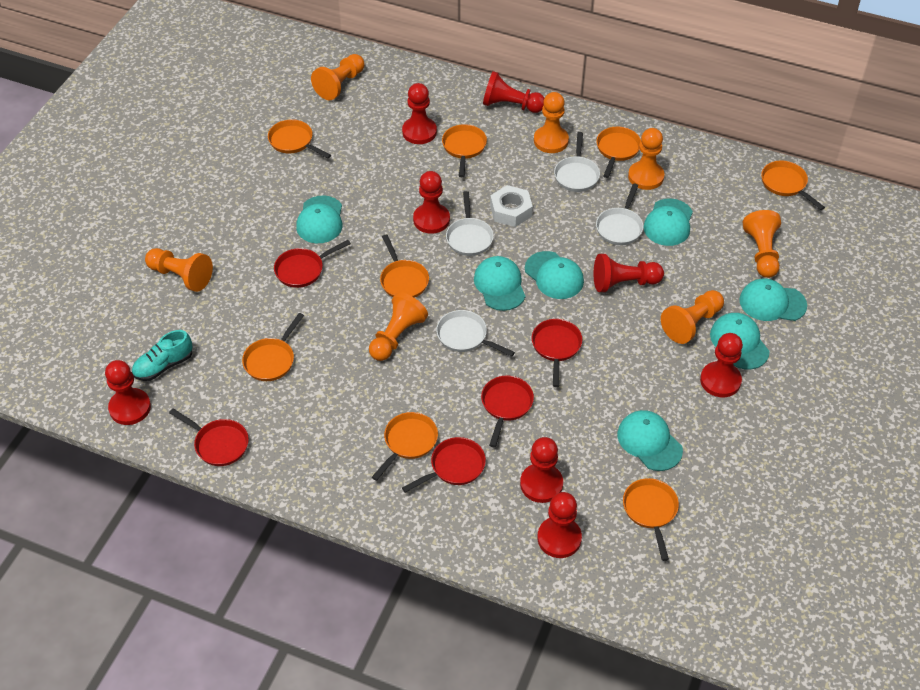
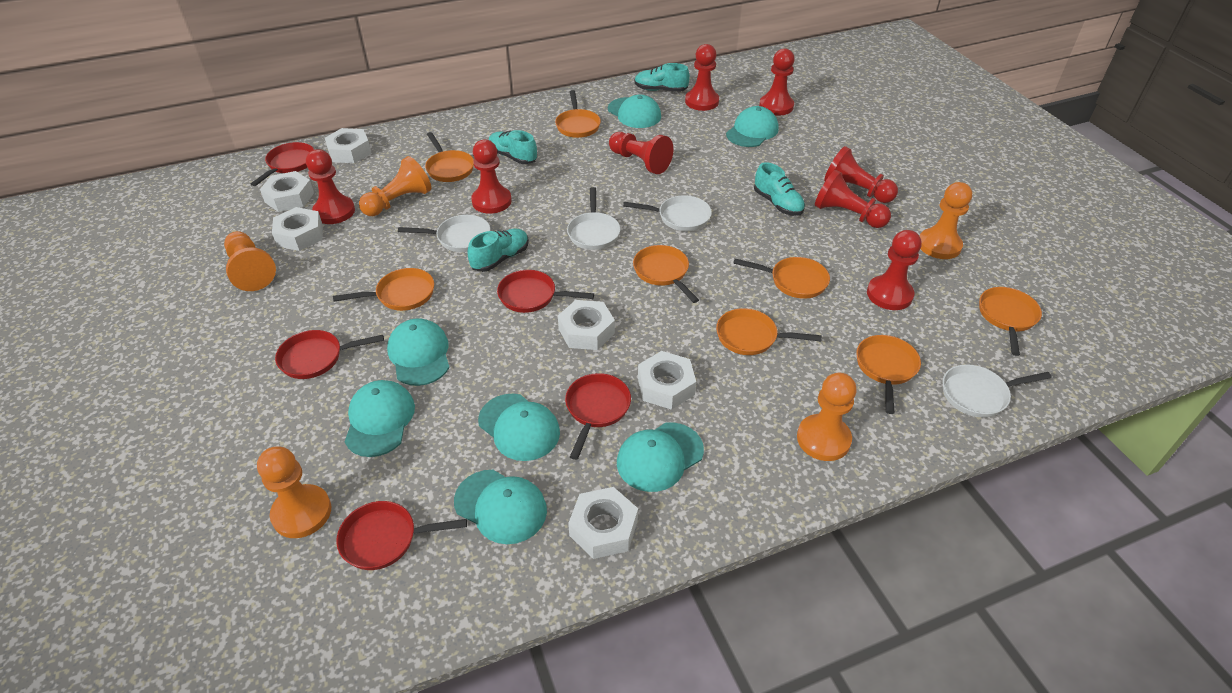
orange pawn: 7 -> 5
turquoise shoe: 1 -> 4
white nut: 1 -> 6

